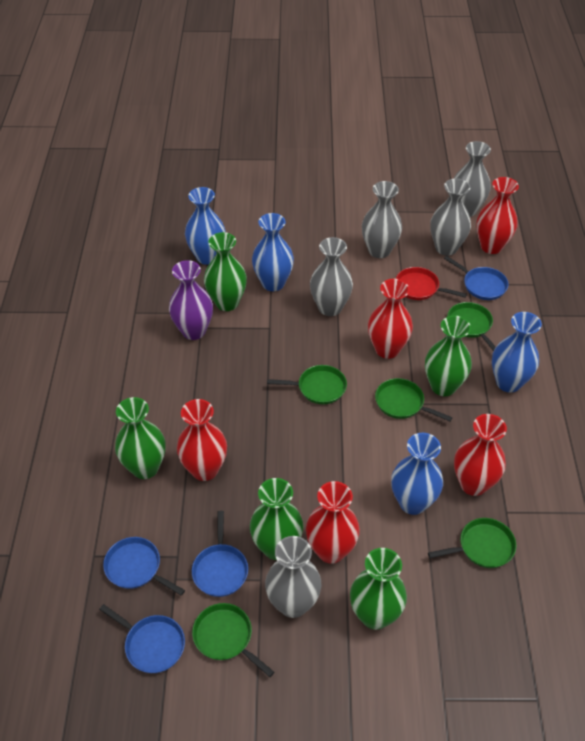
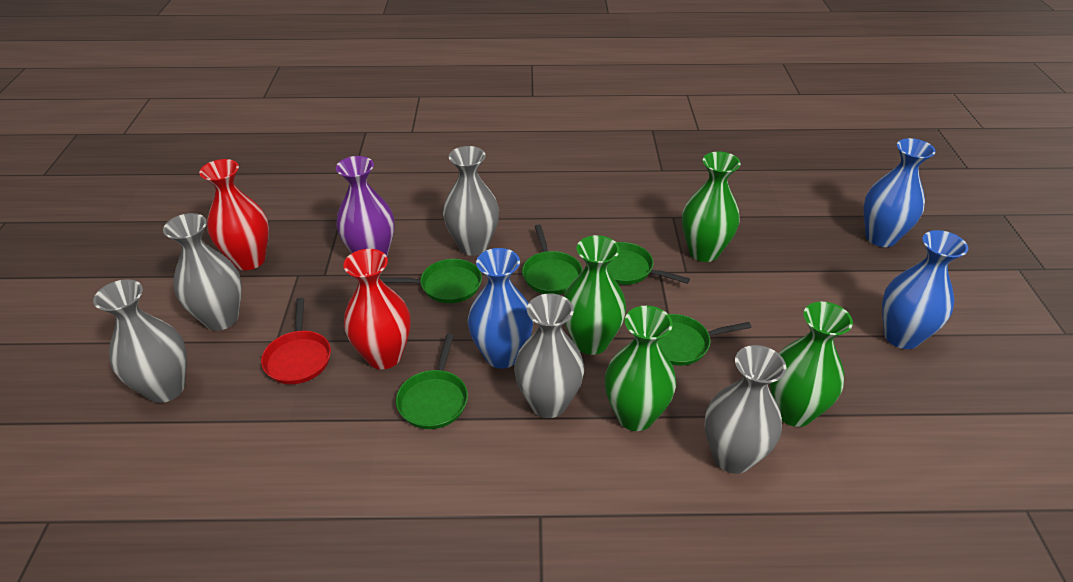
blue pan: 4 -> 0
blue vase: 4 -> 3
green vase: 5 -> 4
red vase: 5 -> 2

